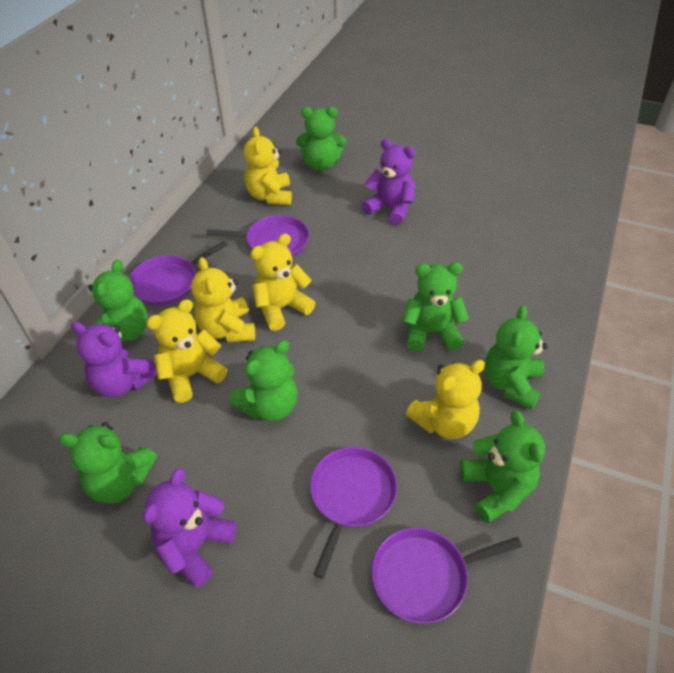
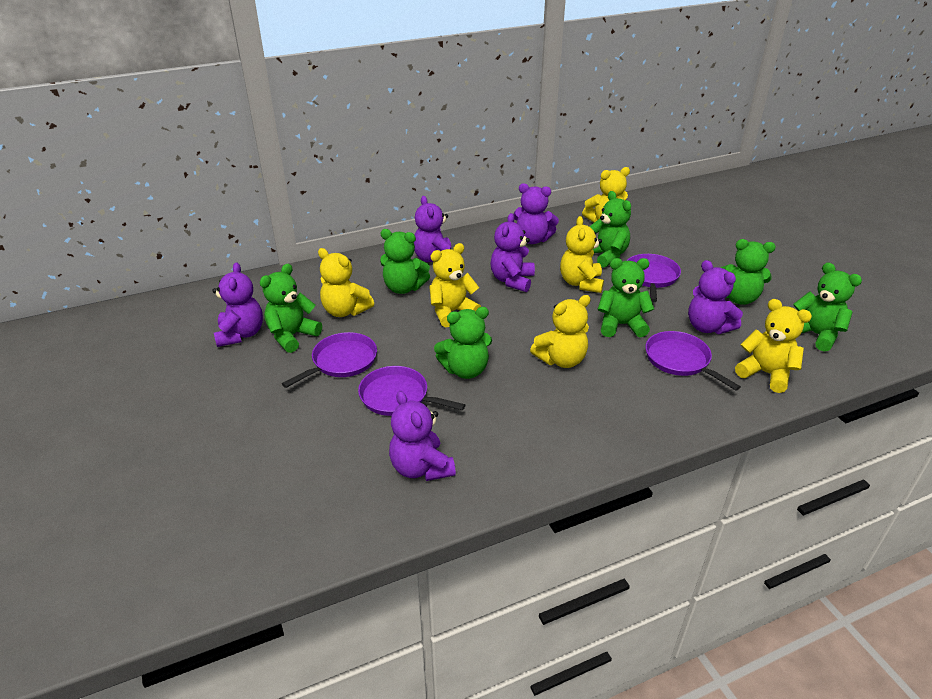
purple teddy bear: 3 -> 6
yellow teddy bear: 5 -> 6

